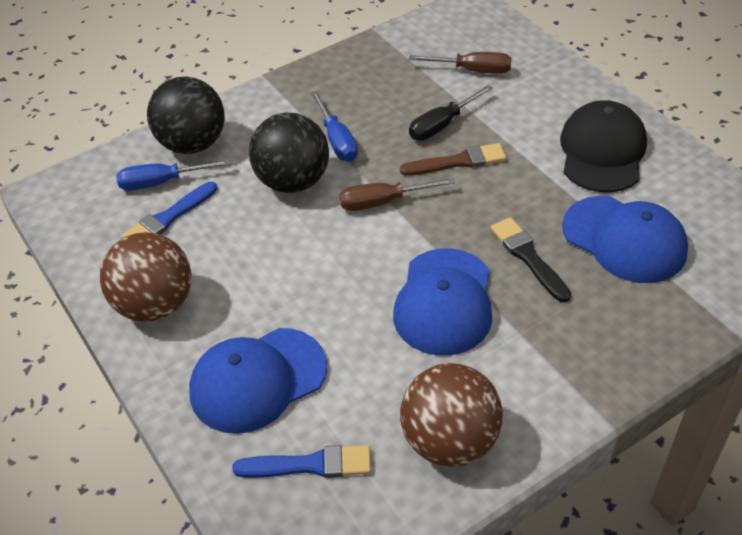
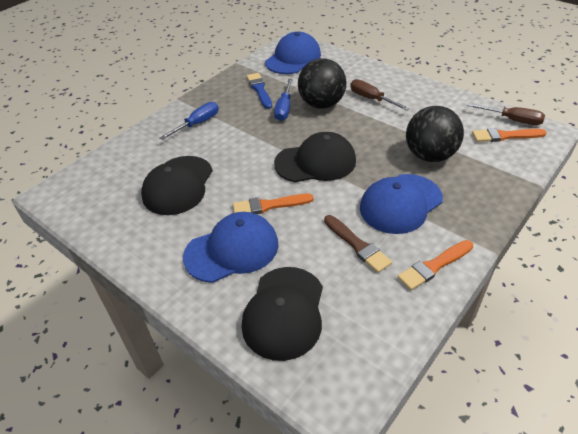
black brush: 1 -> 0
black cap: 1 -> 3
black screwdriver: 1 -> 0
blue brush: 2 -> 1
brown ball: 2 -> 0
orange brush: 0 -> 3

